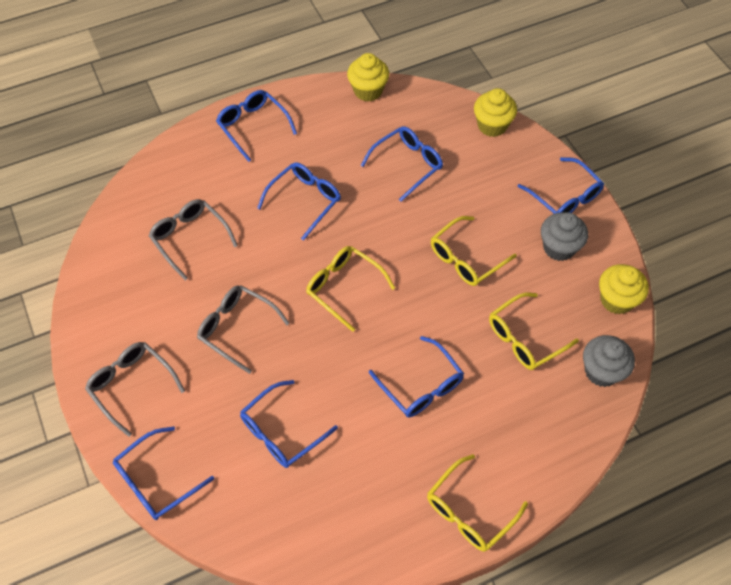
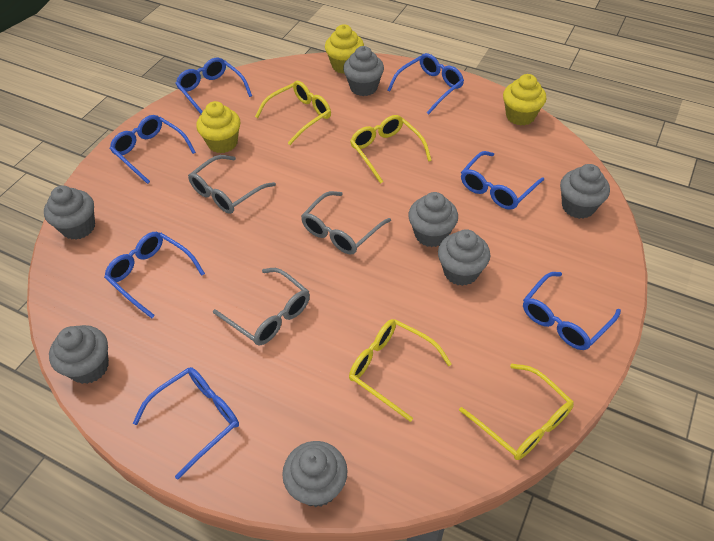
grey cupcake: 2 -> 7

